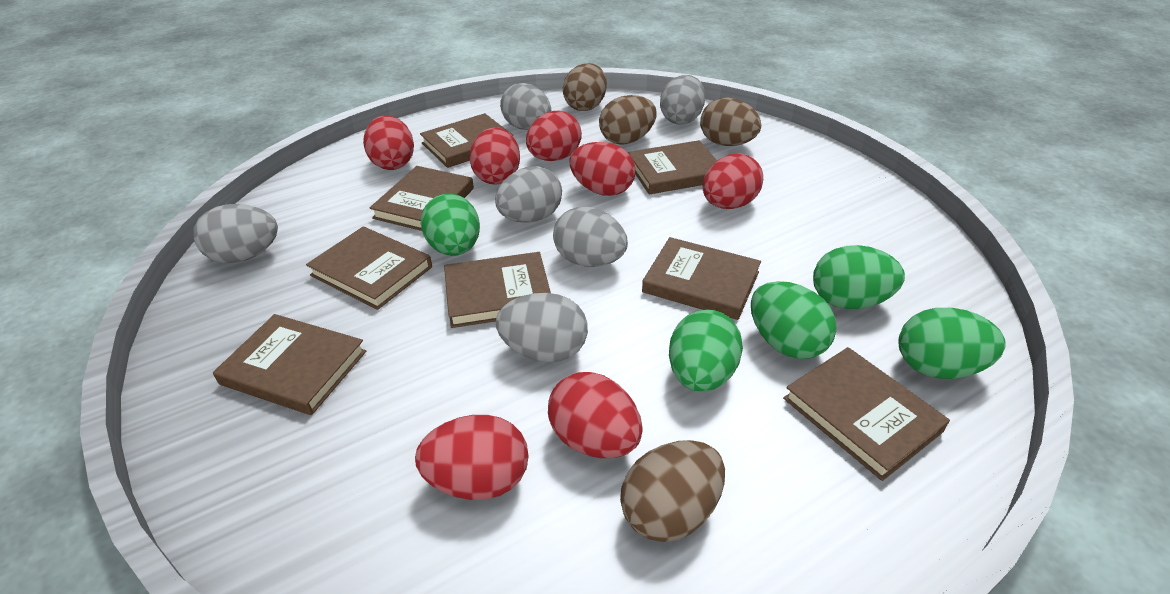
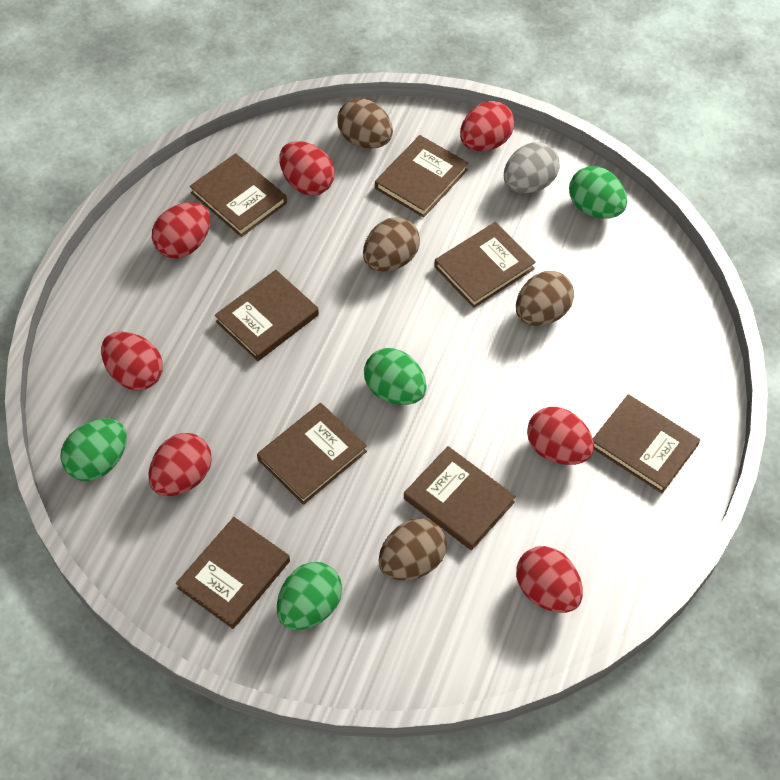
green egg: 5 -> 4
grey egg: 6 -> 1

